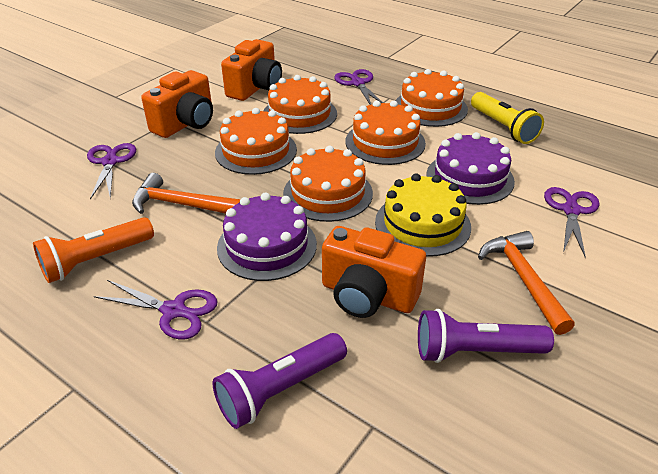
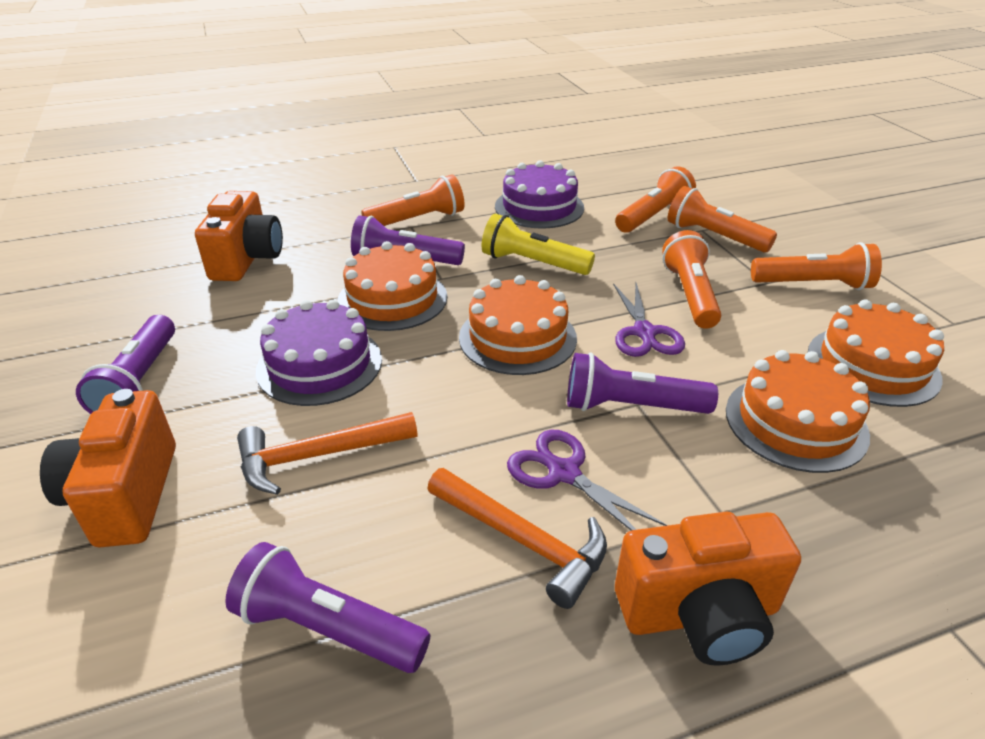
orange cake: 5 -> 4
orange flashlight: 1 -> 5
purple flashlight: 2 -> 4
purple scissors: 4 -> 2
yellow cake: 1 -> 0

